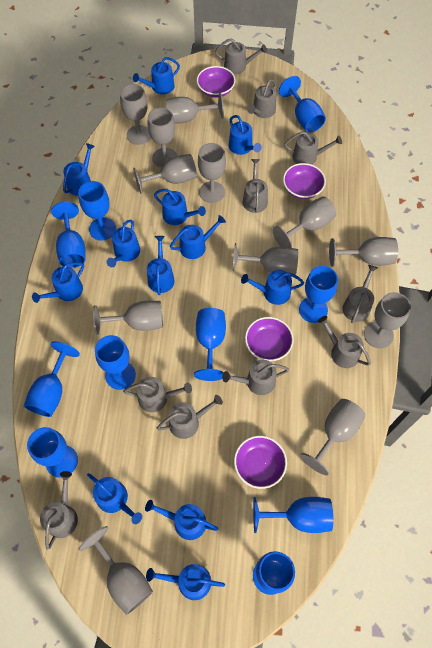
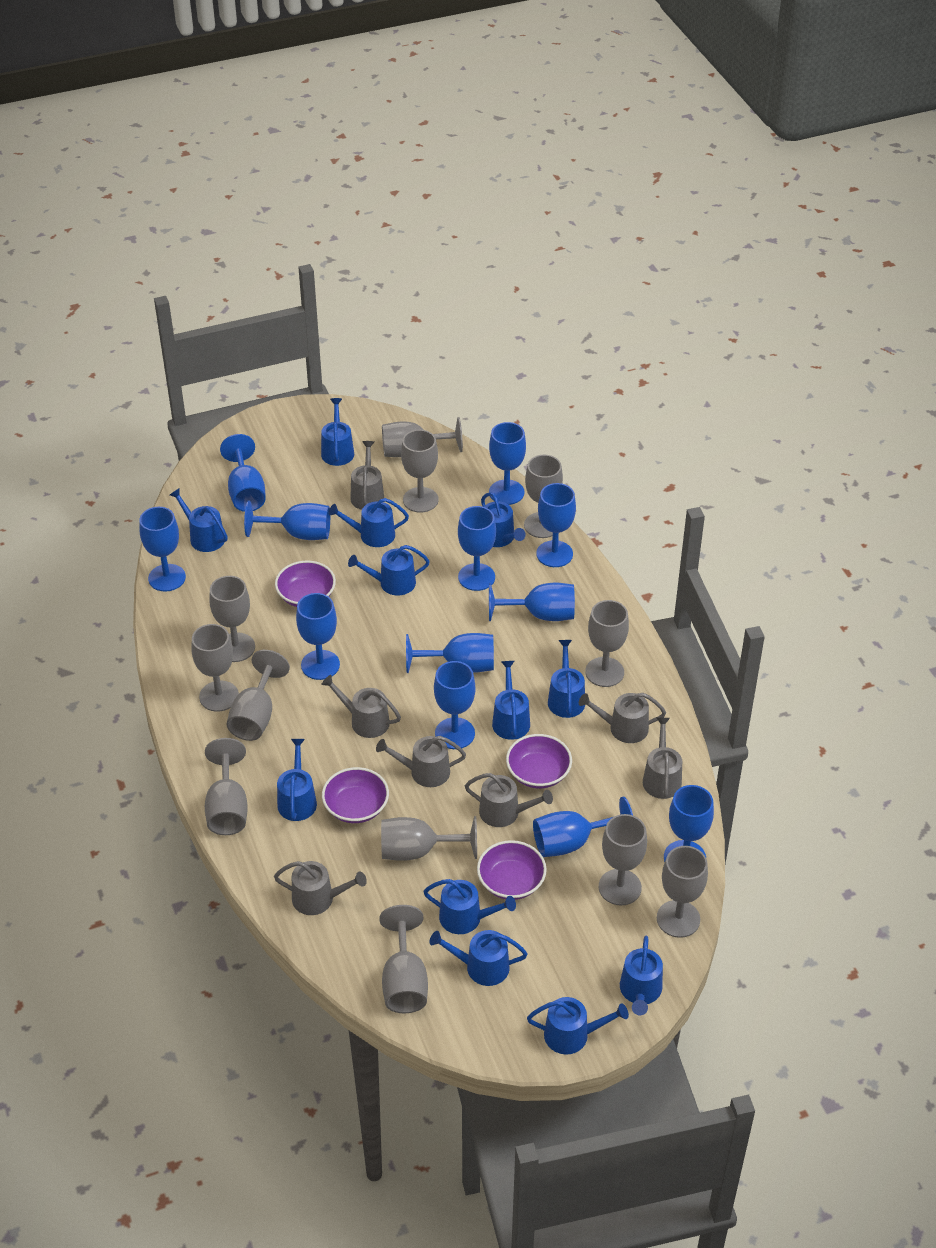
blue goblet: 10 -> 12
grey watering can: 10 -> 7

